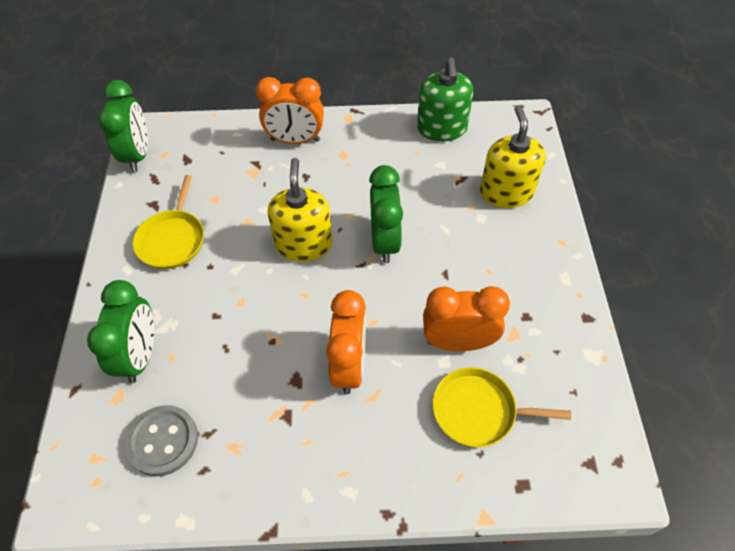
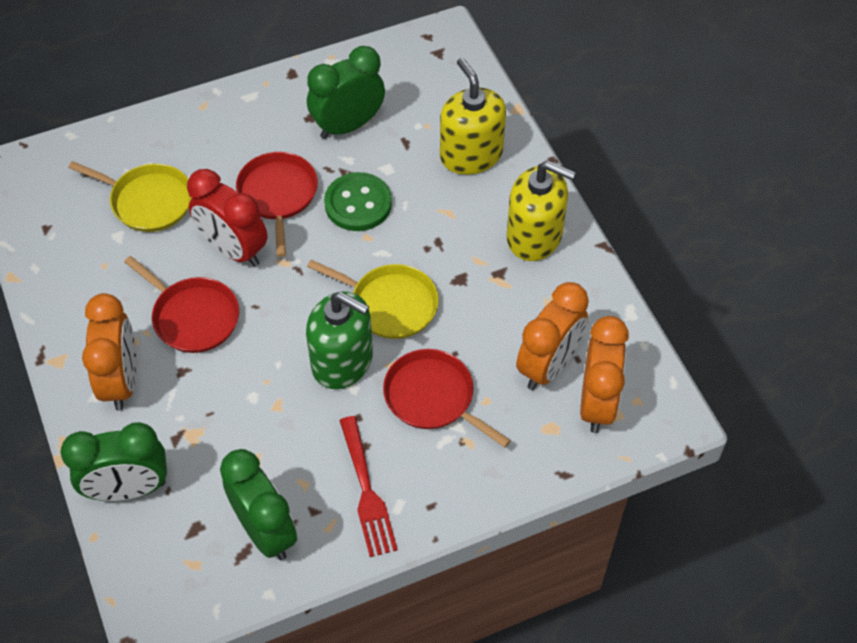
green button: 0 -> 1
grey button: 1 -> 0
red clock: 0 -> 1
red fork: 0 -> 1
red pan: 0 -> 3

